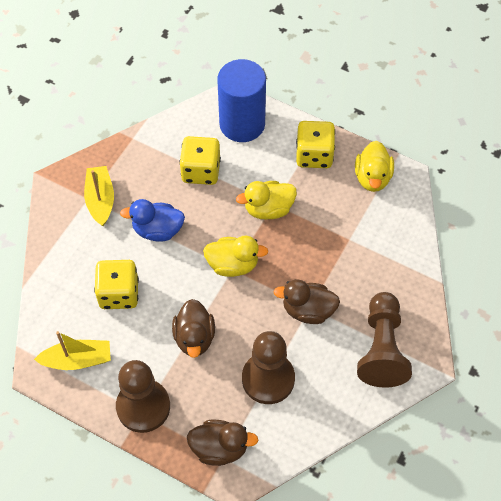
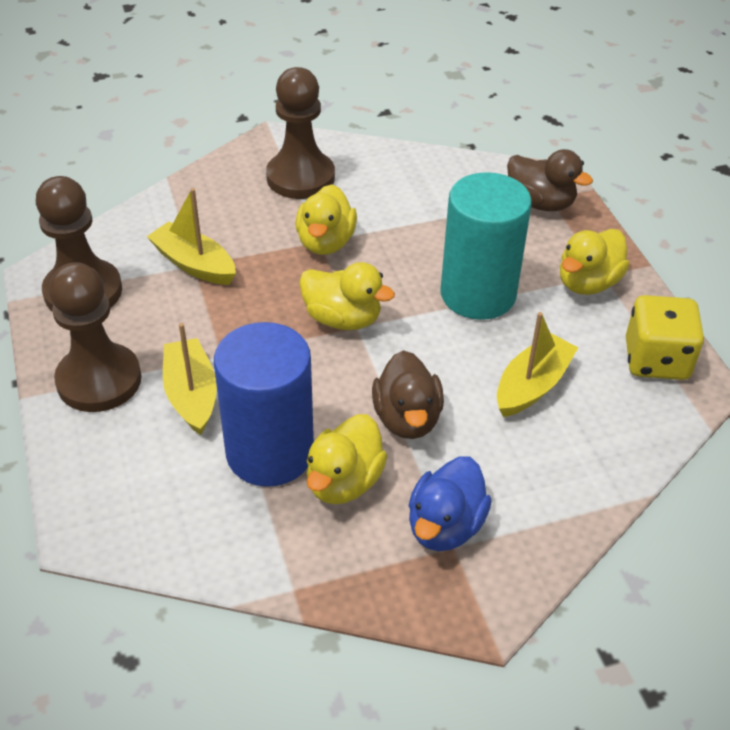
brown duck: 3 -> 2
turquoise cylinder: 0 -> 1
yellow boat: 2 -> 3
yellow dice: 3 -> 1
yellow duck: 3 -> 4

